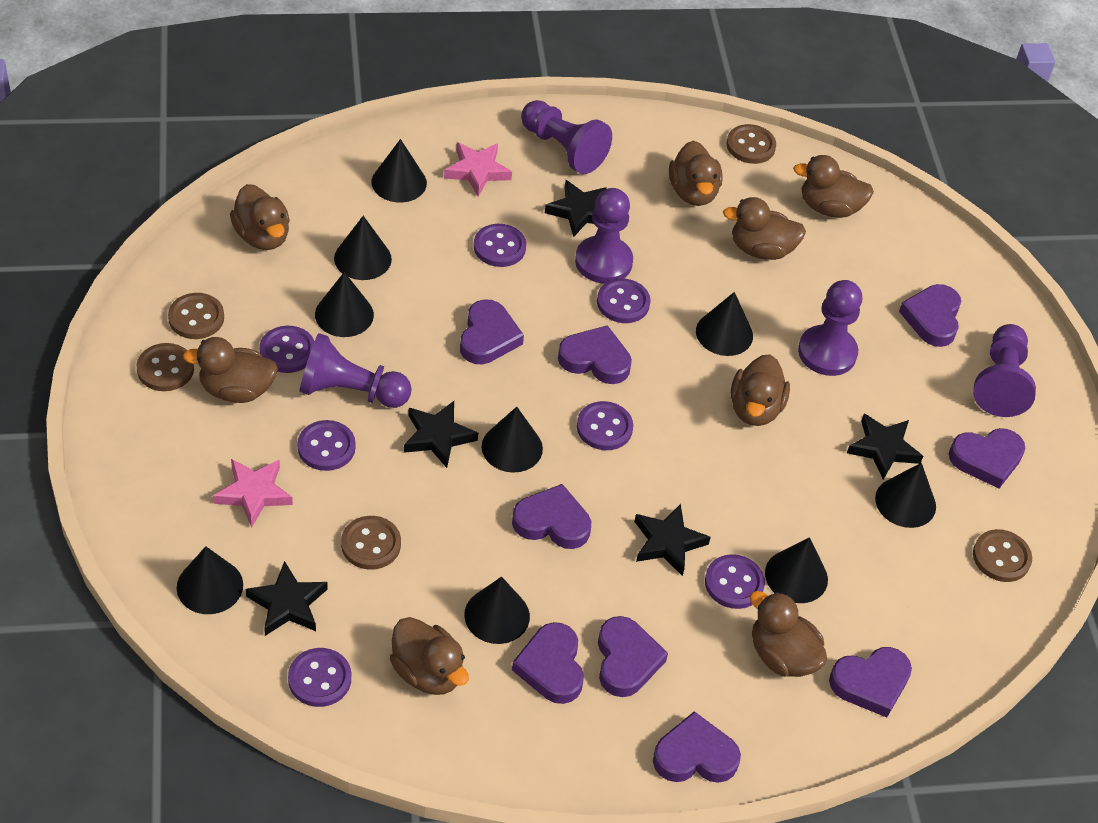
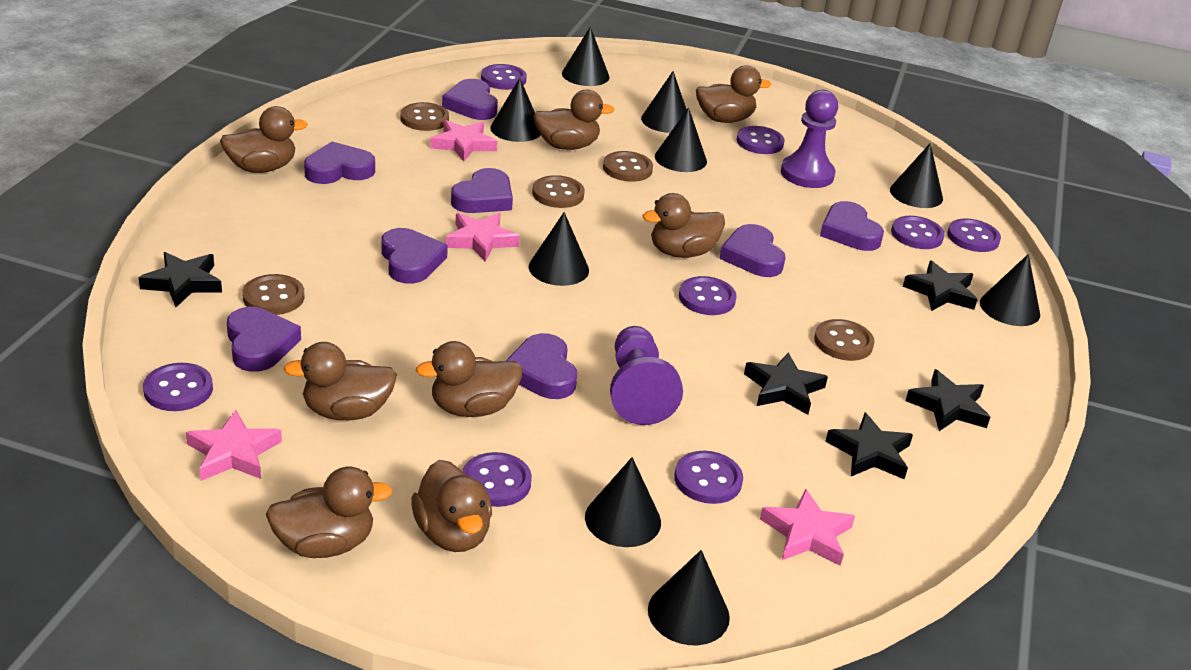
pink star: 2 -> 4
purple button: 7 -> 8
purple heart: 9 -> 8
purple pawn: 5 -> 2

